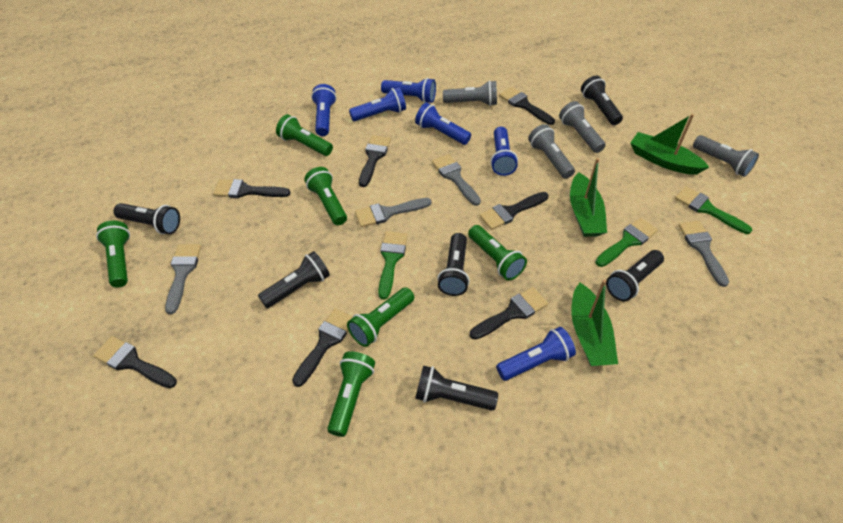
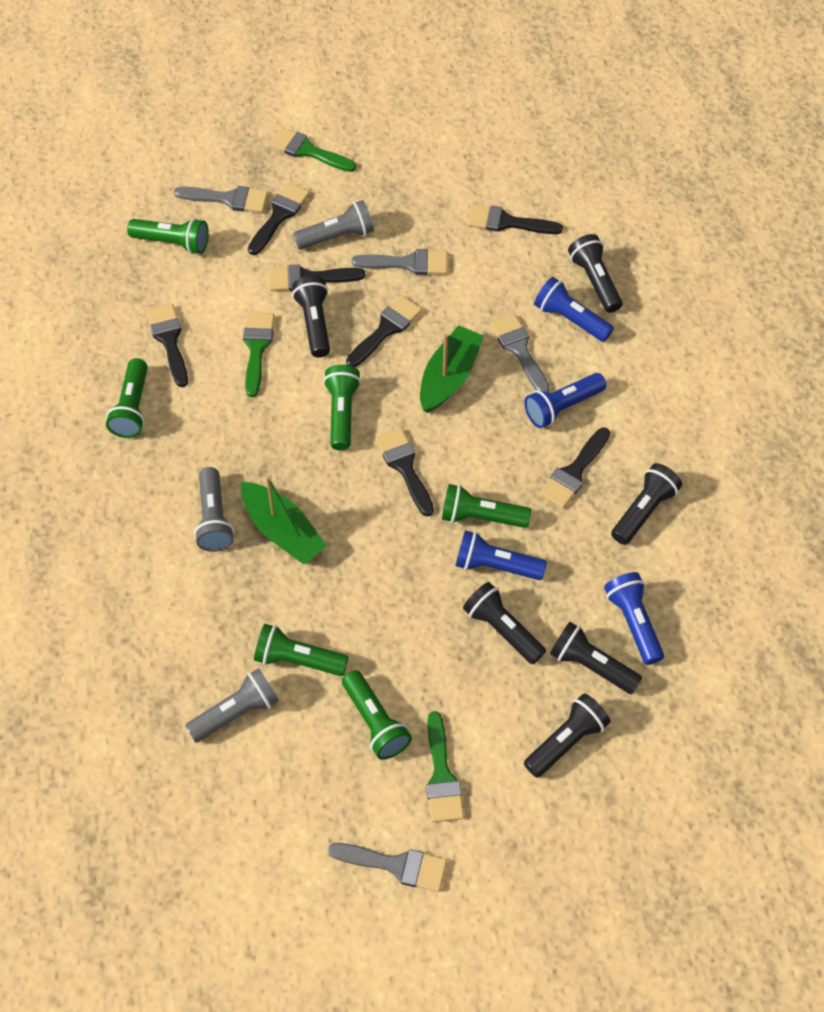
blue flashlight: 6 -> 4
green boat: 3 -> 2
grey flashlight: 4 -> 3

